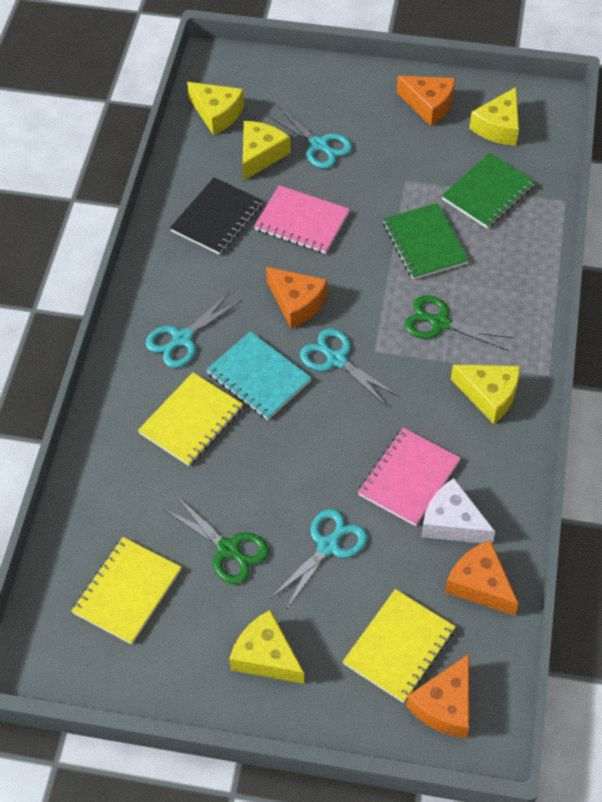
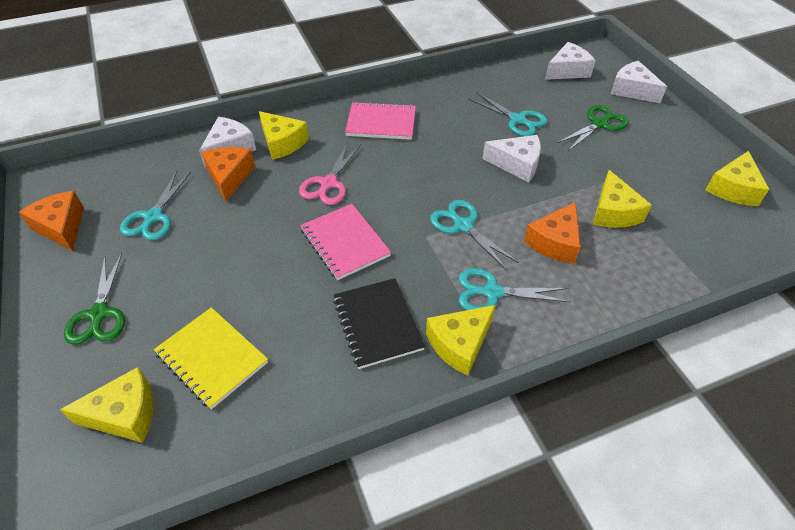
green notebook: 2 -> 0
orange cheese: 4 -> 3
pink scissors: 0 -> 1
turquoise notebook: 1 -> 0
white cheese: 1 -> 4
yellow notebook: 3 -> 1

